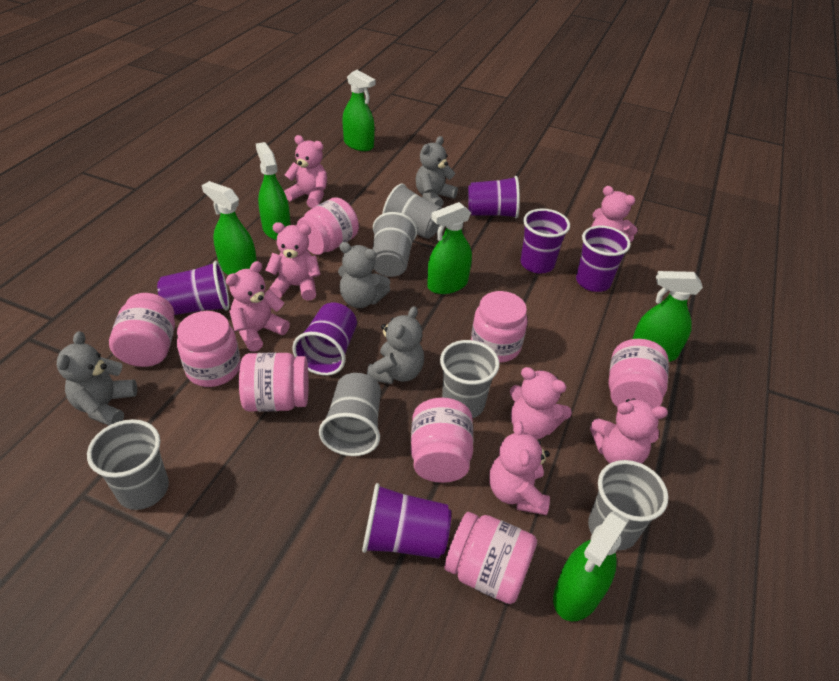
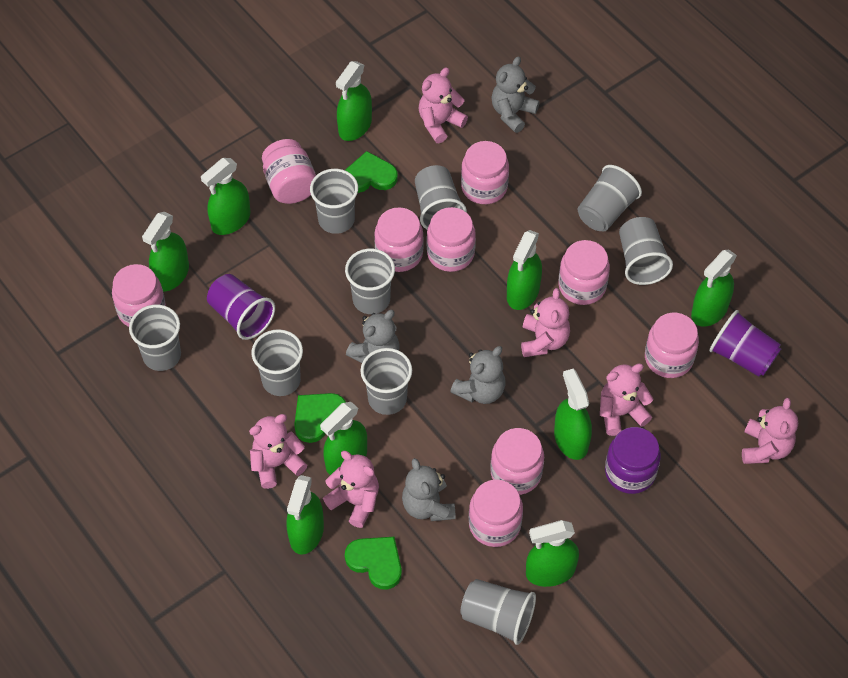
green heart: 0 -> 3
green spray bottle: 6 -> 9
grey cup: 6 -> 9
pink jar: 8 -> 9
pink teddy bear: 7 -> 6
purple cup: 6 -> 2
purple jar: 0 -> 1

